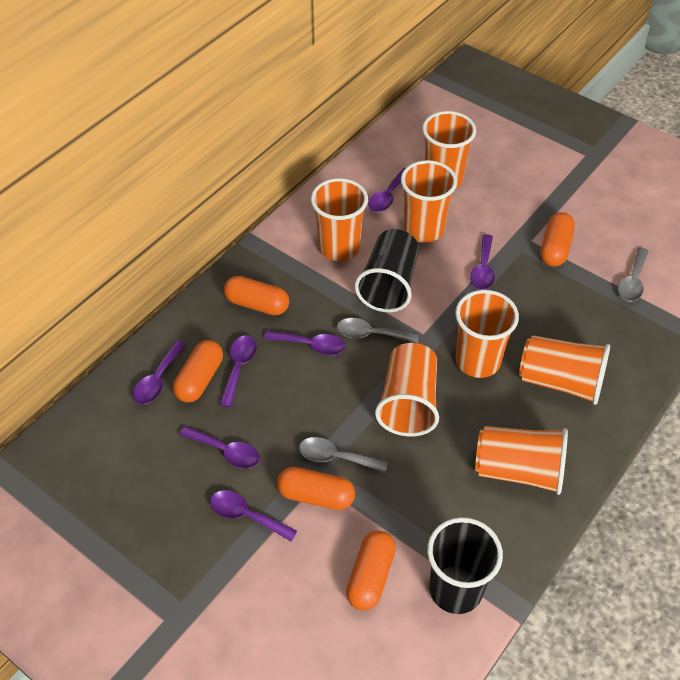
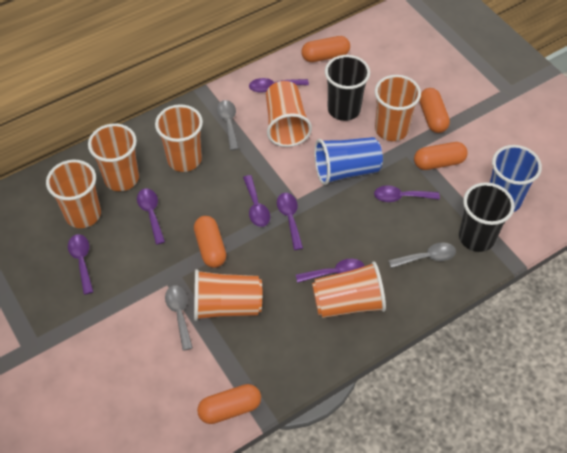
blue cup: 0 -> 2

